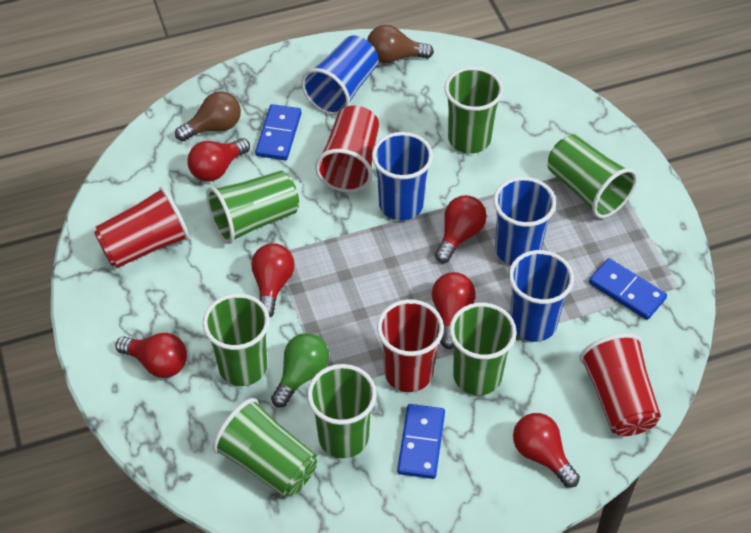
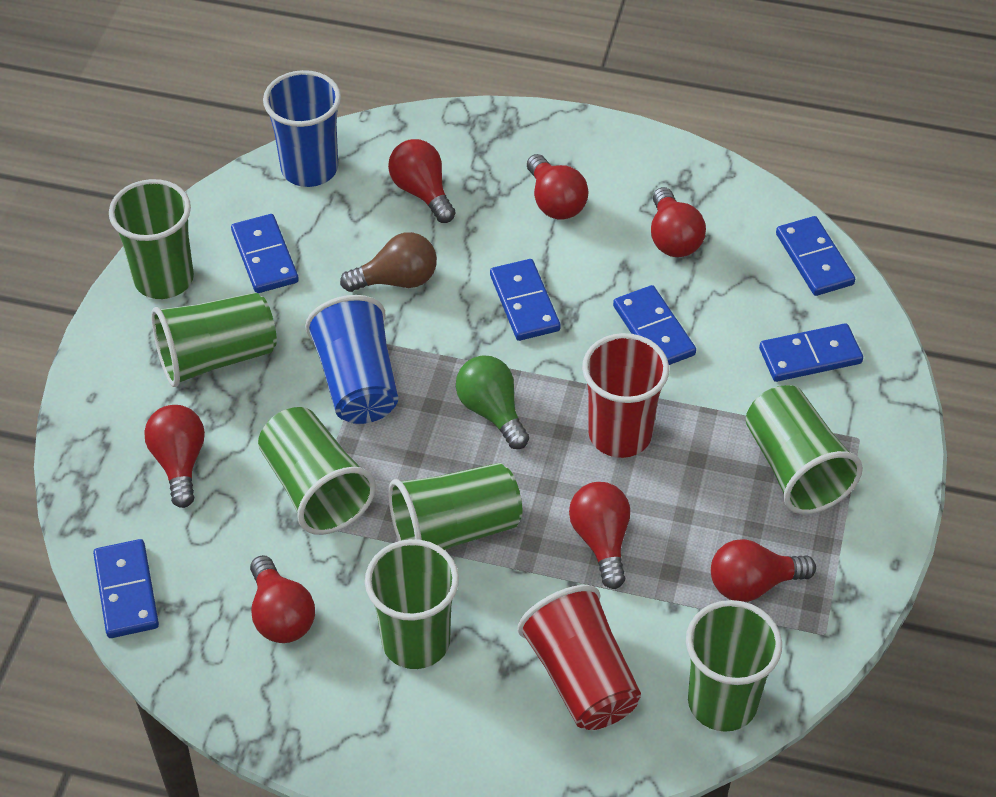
blue cup: 4 -> 2
blue domino: 3 -> 6
brown light bulb: 2 -> 1
red cup: 4 -> 2
red light bulb: 6 -> 7

